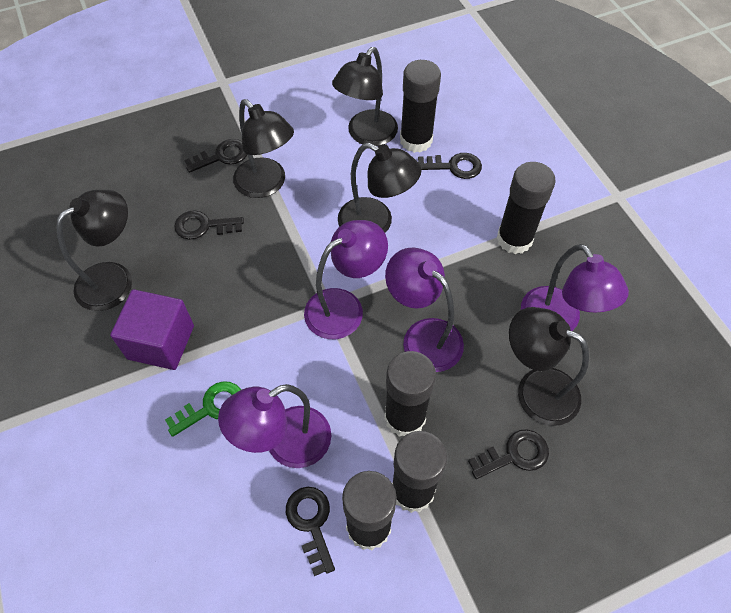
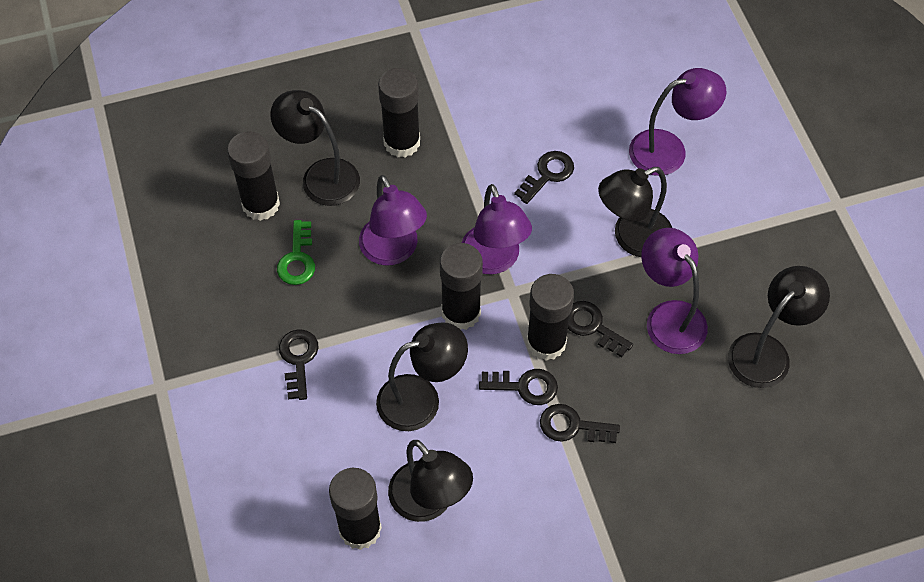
purple cube: 1 -> 0

